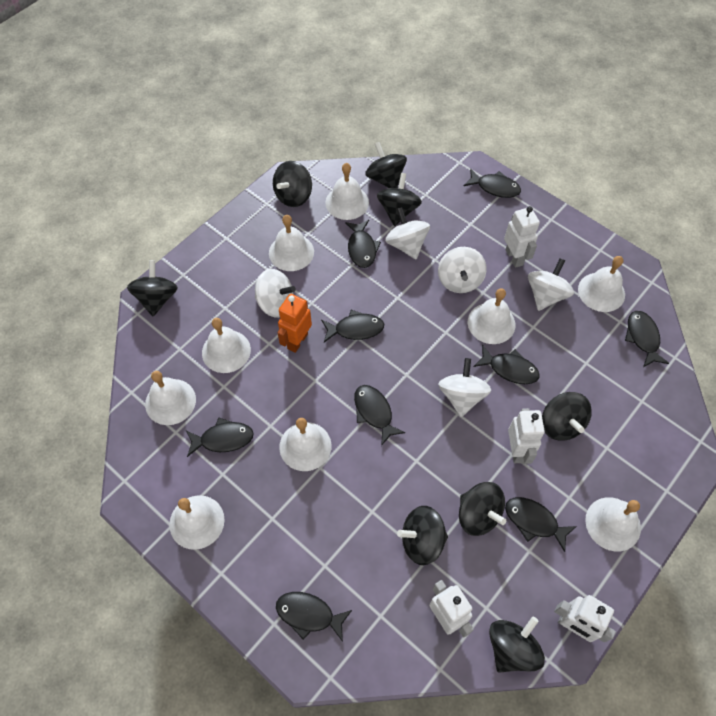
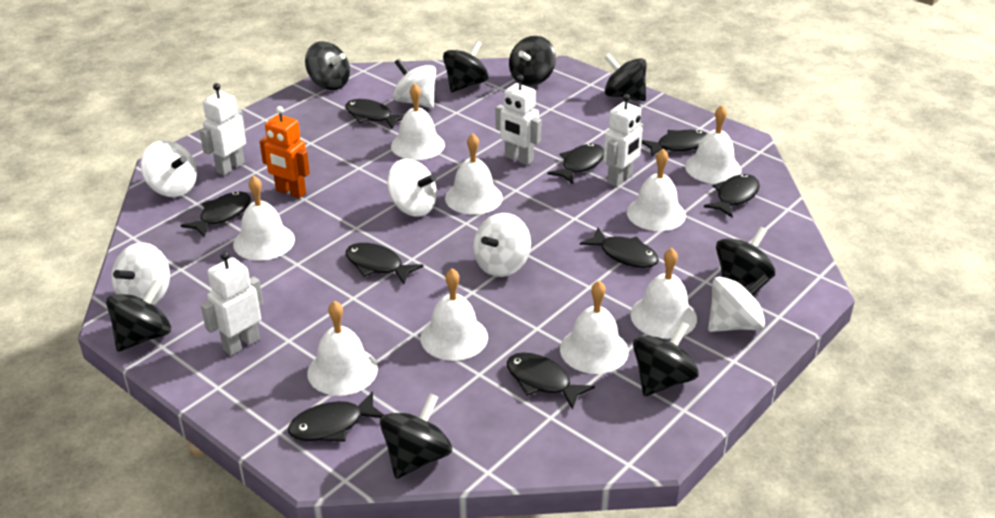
white spinning top: 5 -> 6

